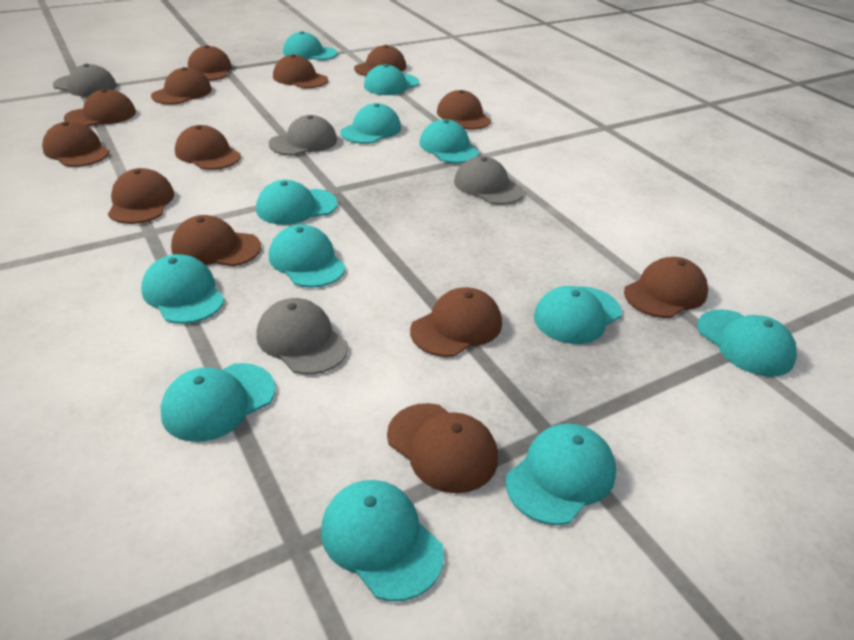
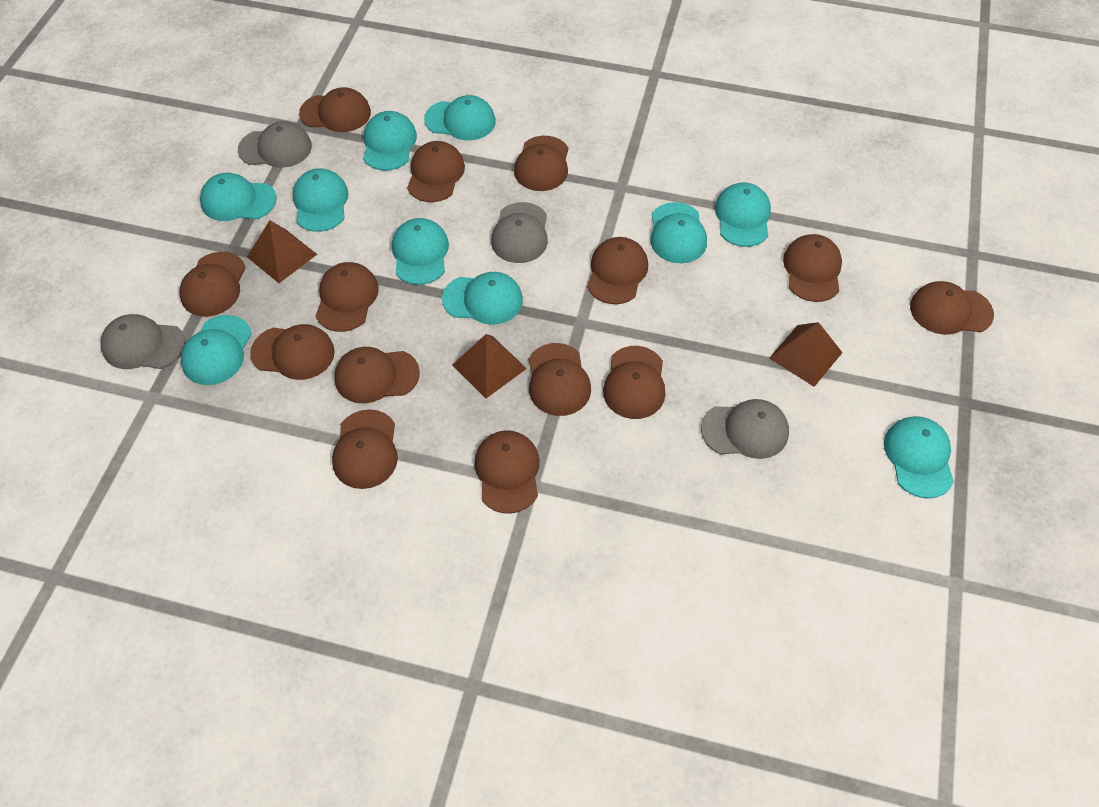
brown cap: 13 -> 14
brown pyramid: 0 -> 3
turquoise cap: 12 -> 10

